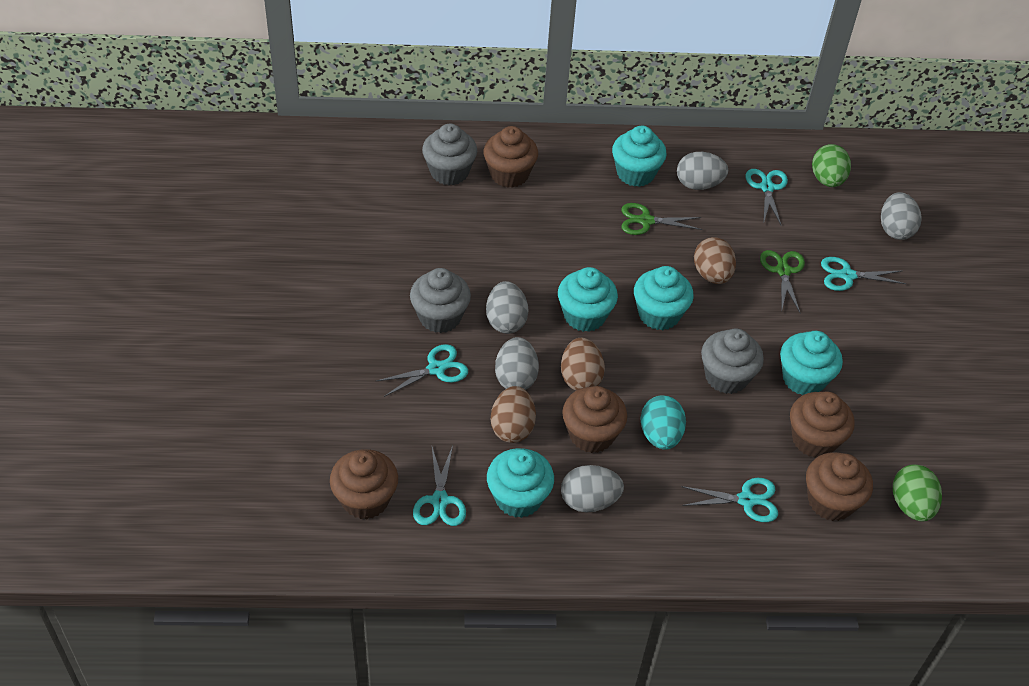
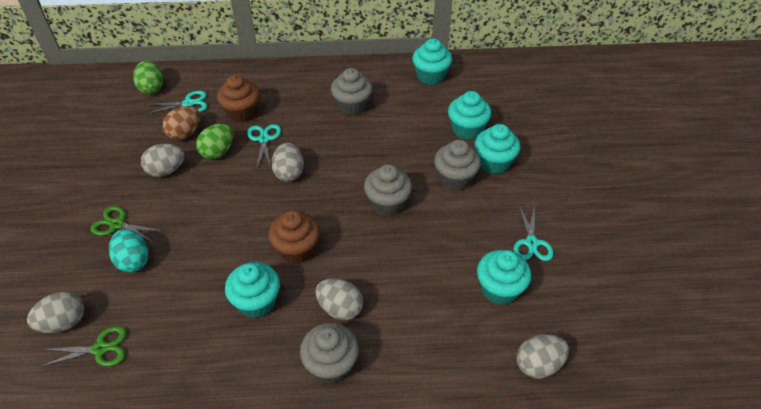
brown cupcake: 5 -> 2
brown egg: 3 -> 1
grey cupcake: 3 -> 4
turquoise scissors: 5 -> 3

